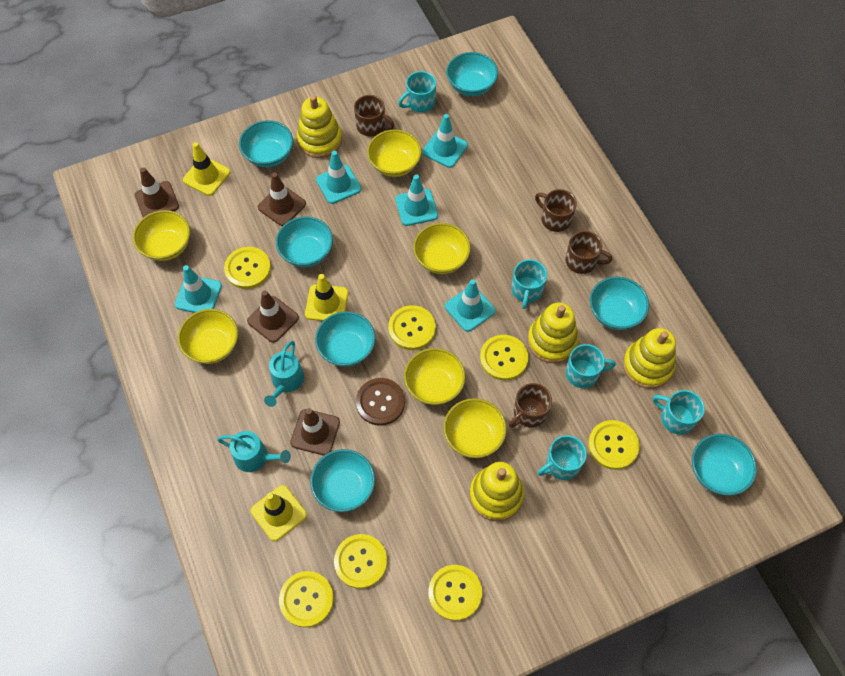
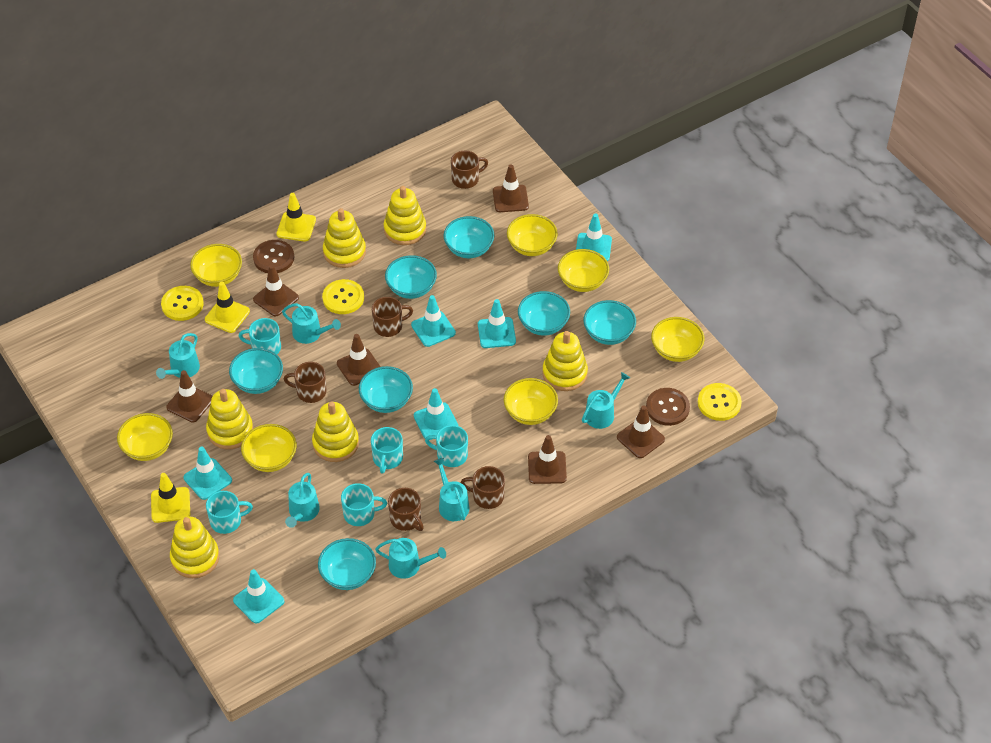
brown button: 1 -> 2
brown mug: 4 -> 5
brown traffic cone: 4 -> 6
turquoise traffic cone: 5 -> 6
turquoise watering can: 2 -> 6
yellow bowl: 6 -> 7
yellow button: 7 -> 3
yellow stacking toy: 4 -> 6

